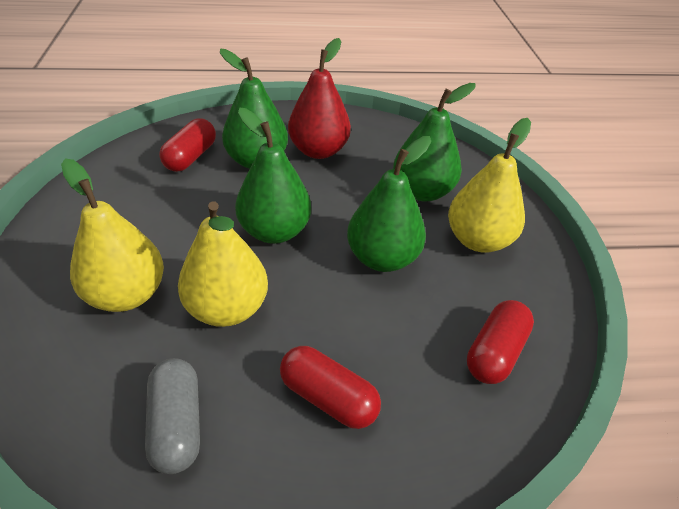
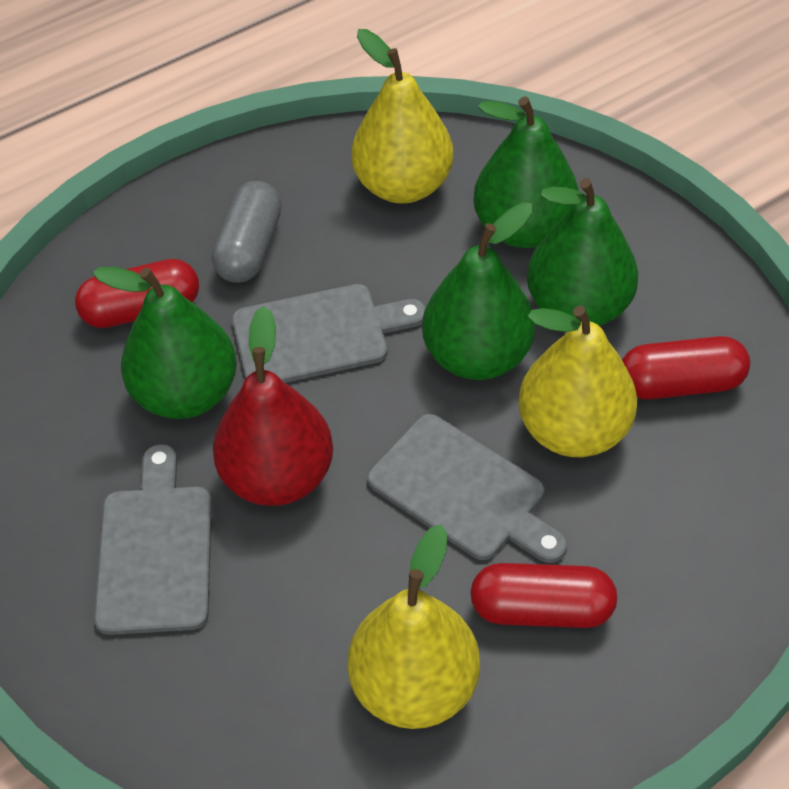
grey cutting board: 0 -> 3

